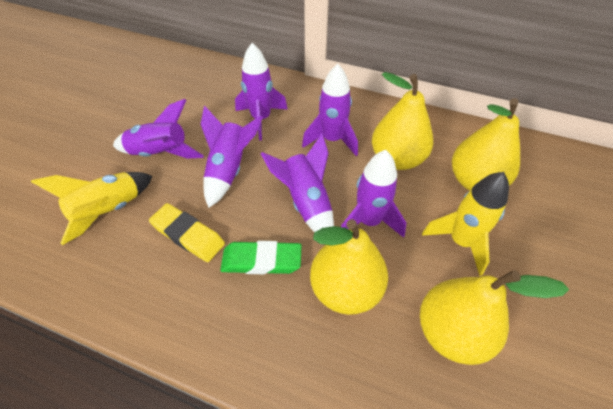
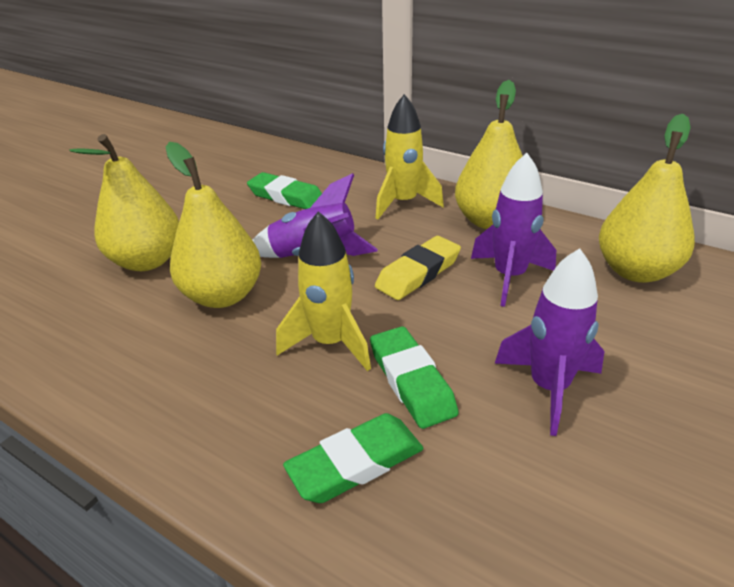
green eraser: 1 -> 3
purple rocket: 6 -> 3

